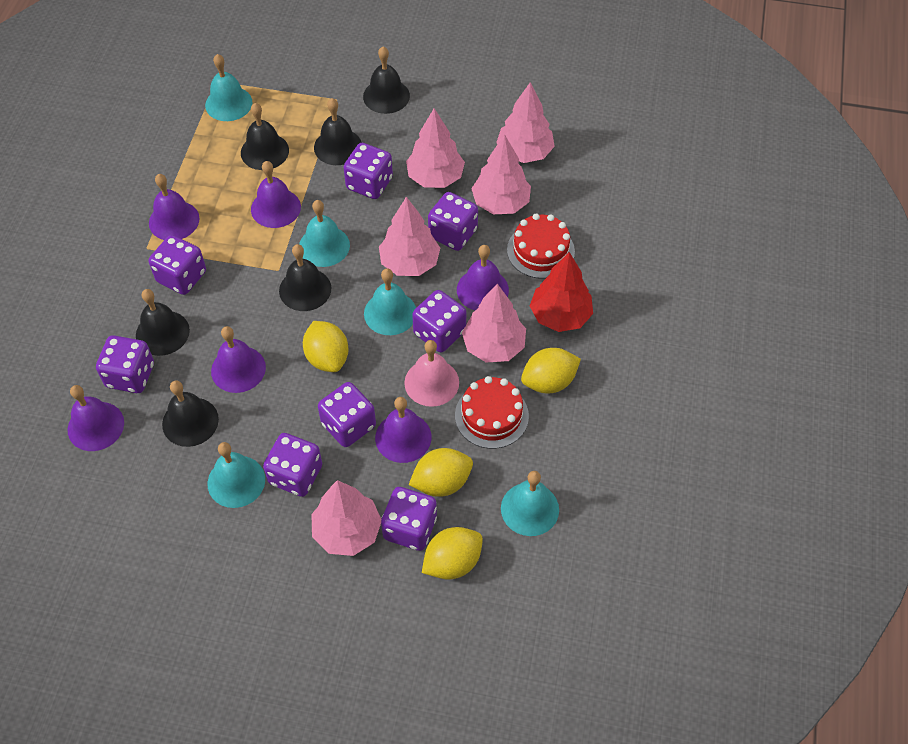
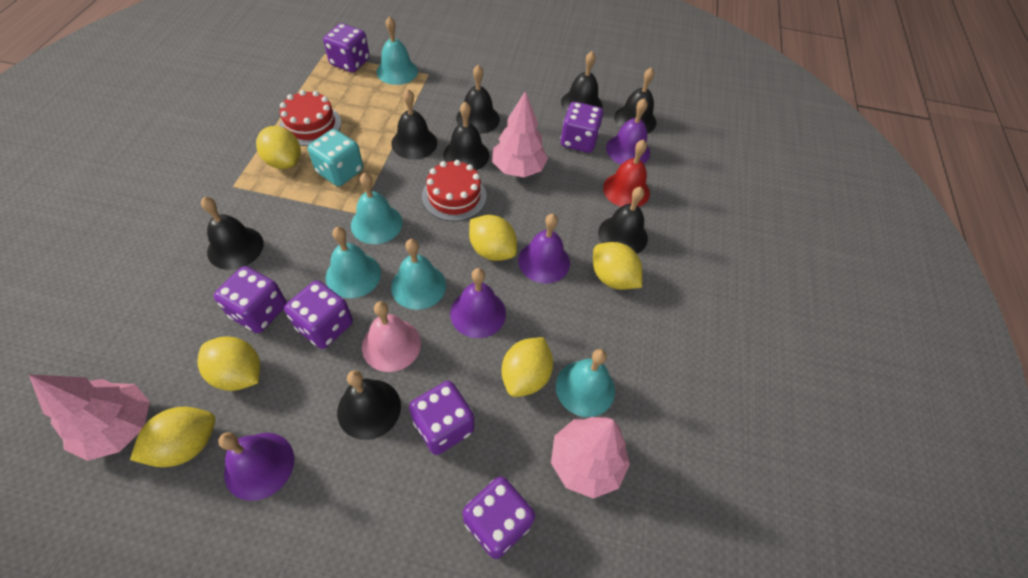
black bell: 6 -> 8
pink tree: 6 -> 3
purple bell: 6 -> 4
purple dice: 8 -> 6
red bell: 0 -> 1
red tree: 1 -> 0
turquoise dice: 0 -> 1
yellow lemon: 4 -> 6

